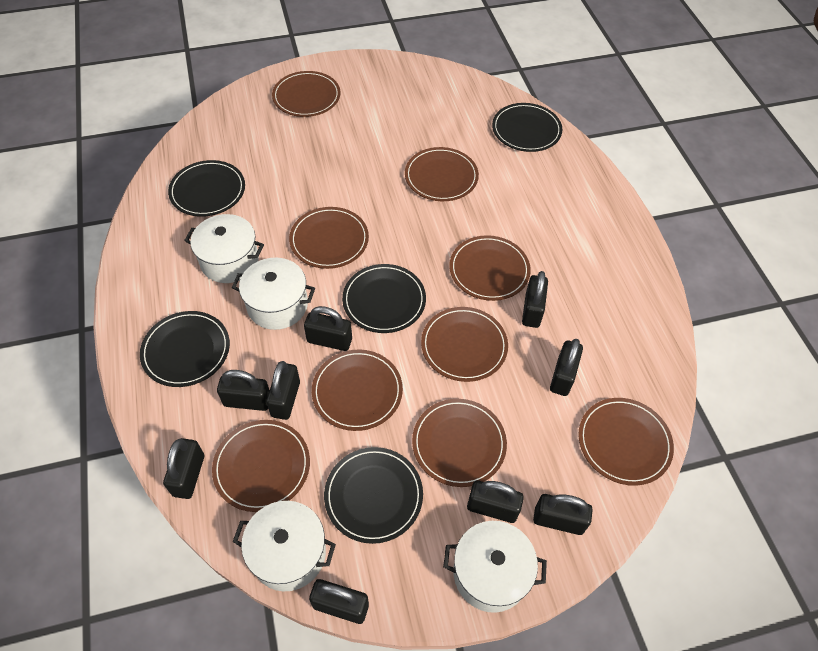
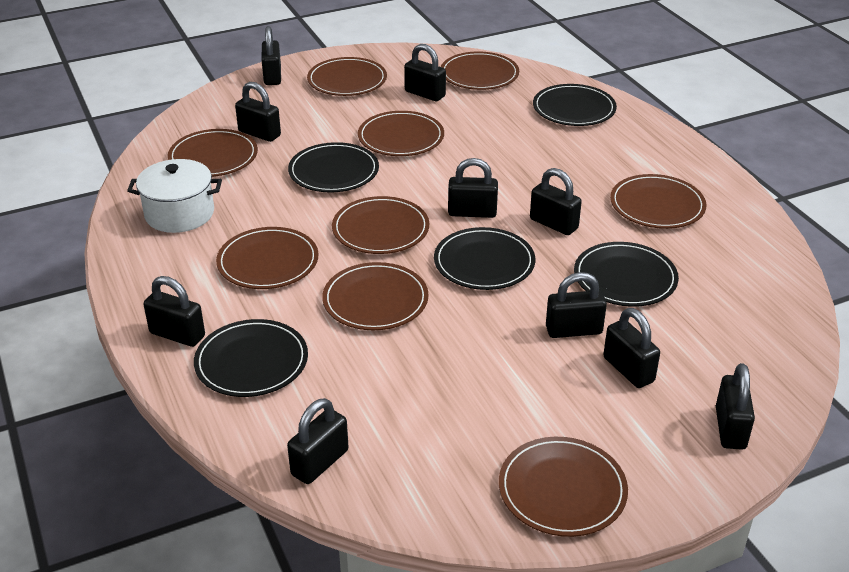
black padlock: 9 -> 10
white pot: 4 -> 1

